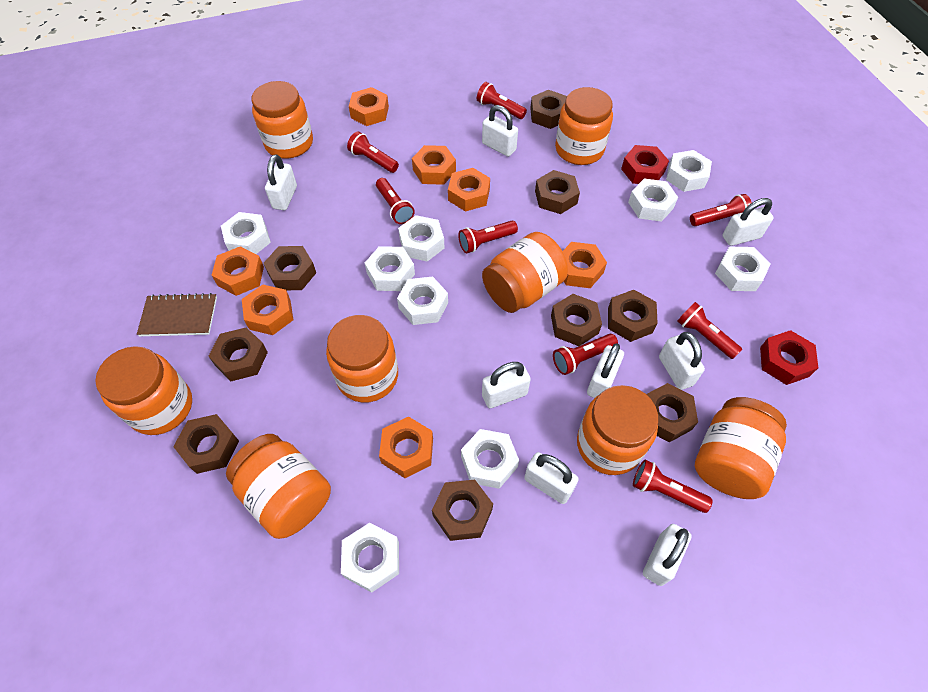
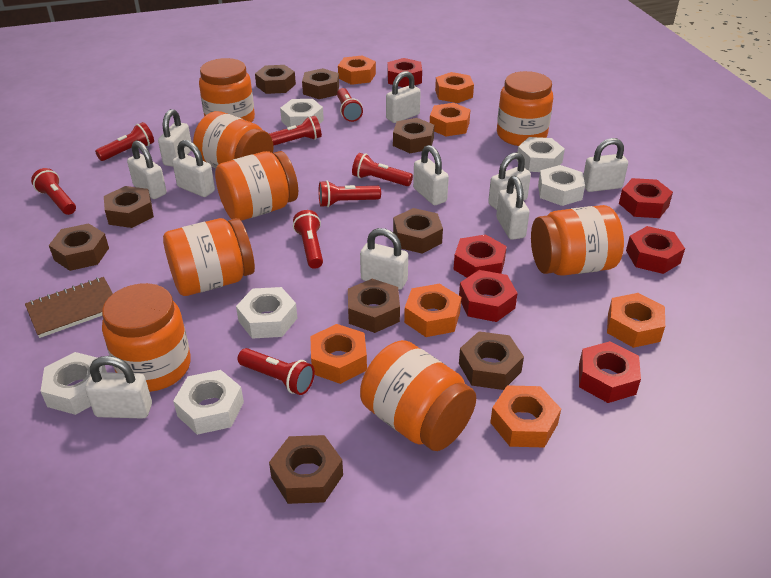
red nut: 2 -> 6
white nut: 9 -> 6
white padlock: 8 -> 10

